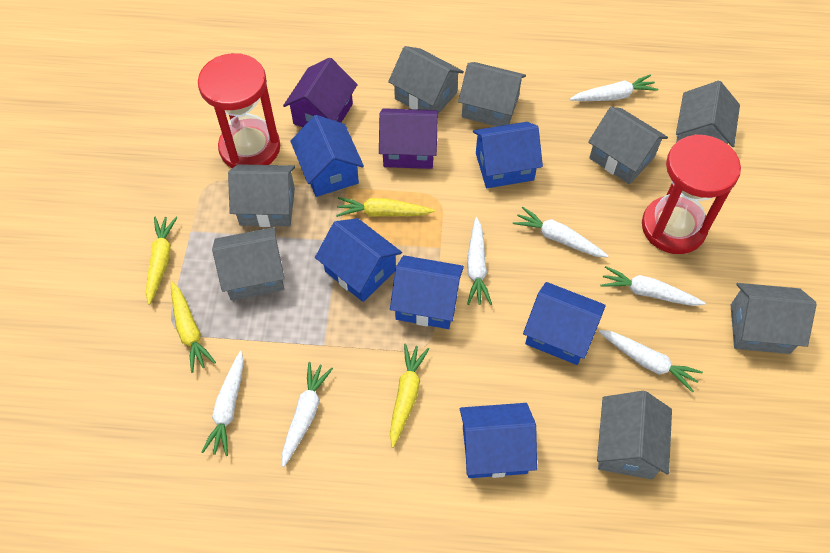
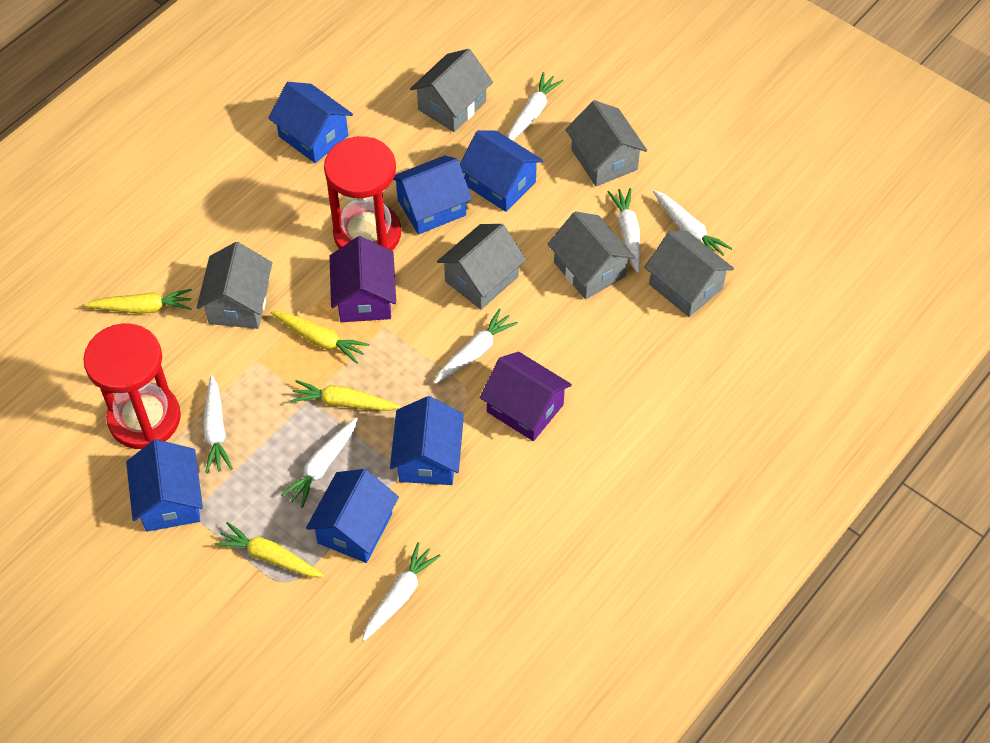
grey house: 8 -> 6

